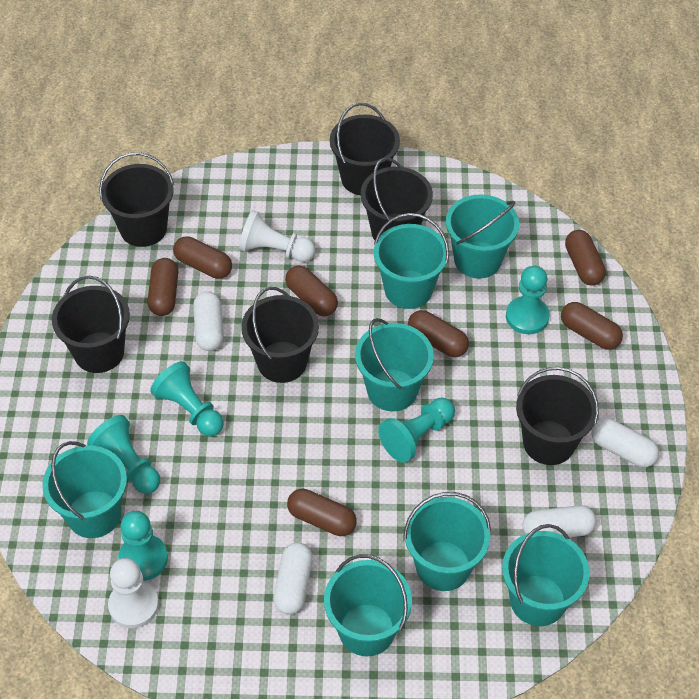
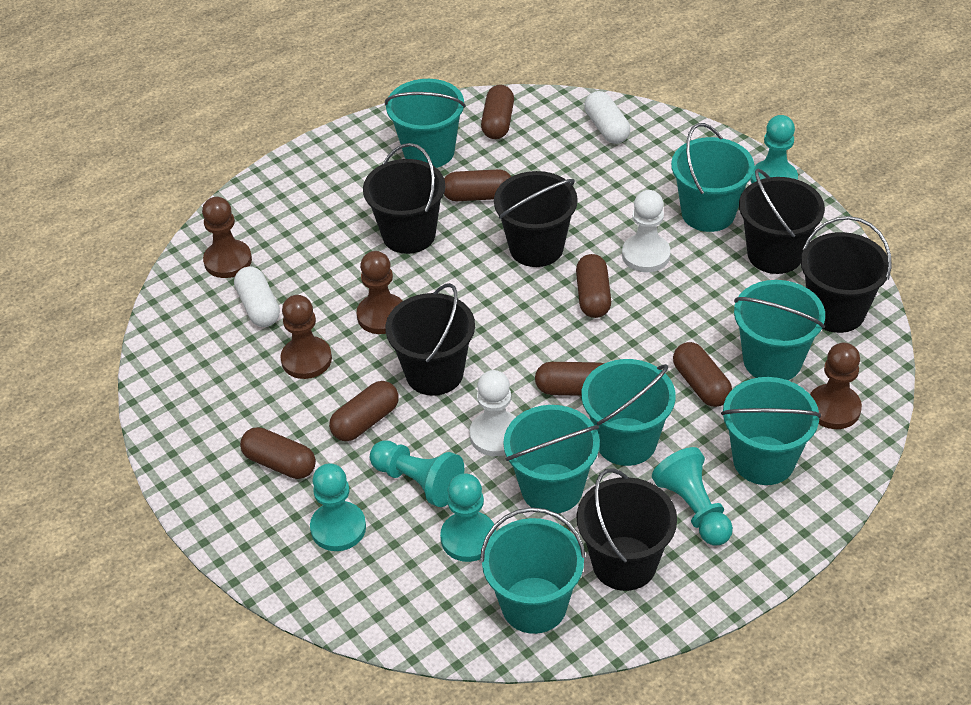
brown pawn: 0 -> 4
white capsule: 4 -> 2

